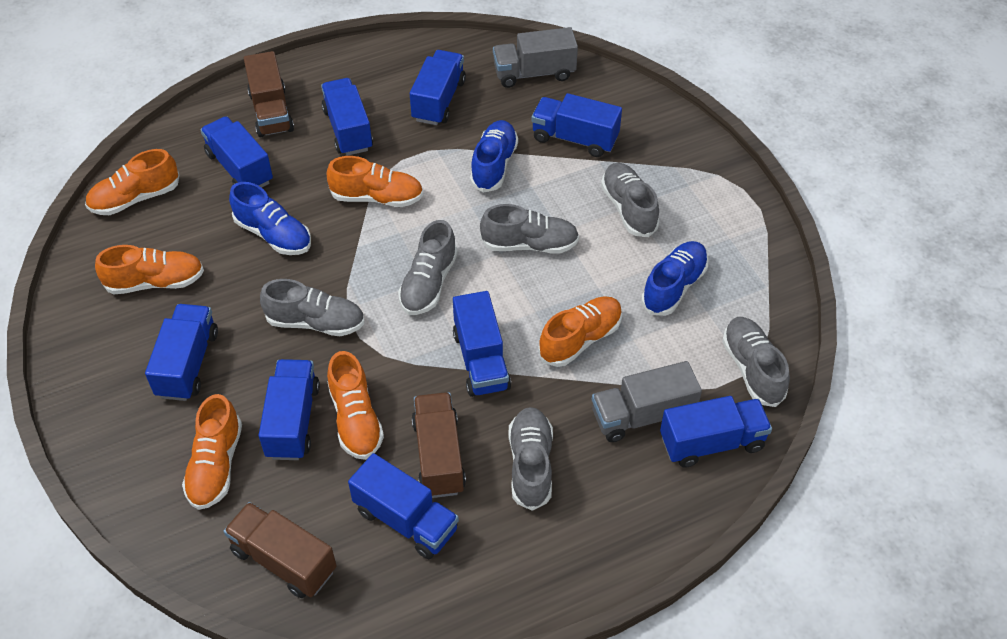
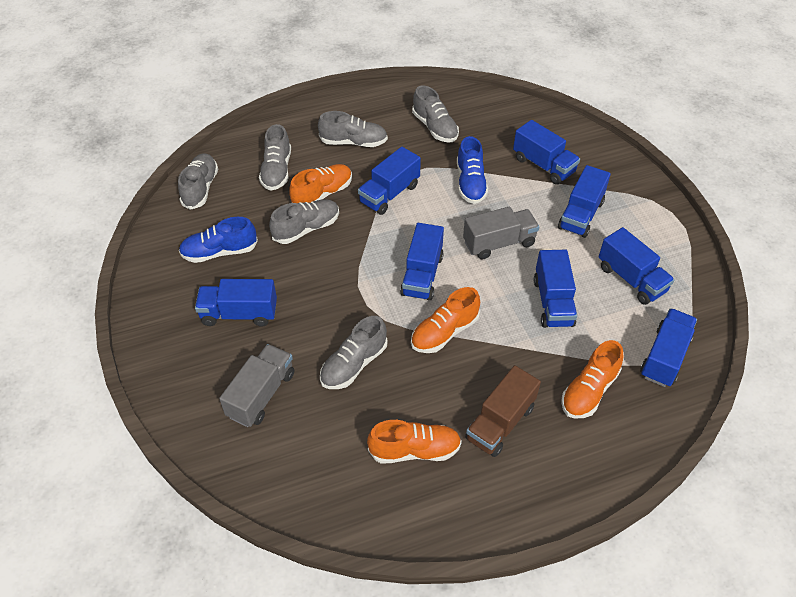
blue shoe: 3 -> 2
blue truck: 9 -> 8
brown truck: 3 -> 1
orange shoe: 6 -> 4

